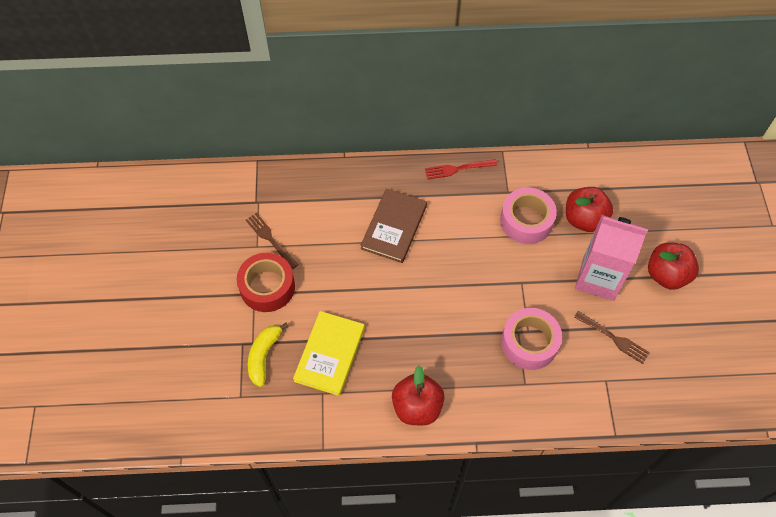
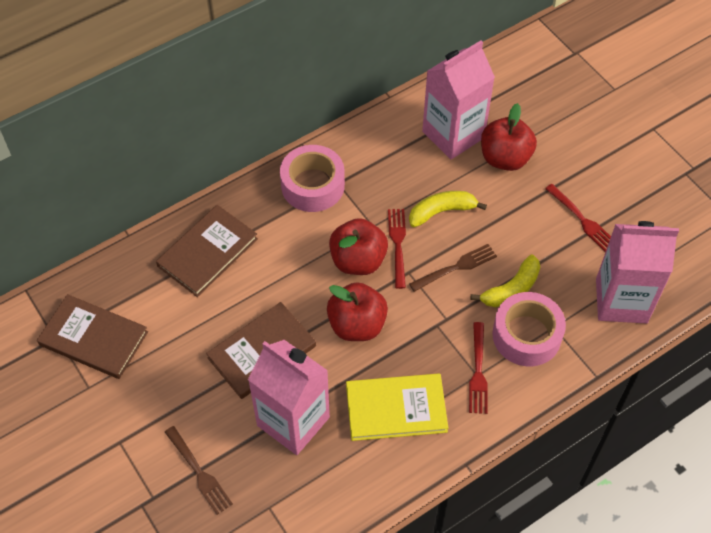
brown book: 1 -> 3
pink carton: 1 -> 3
red fork: 1 -> 3
red tape: 1 -> 0
yellow banana: 1 -> 2

